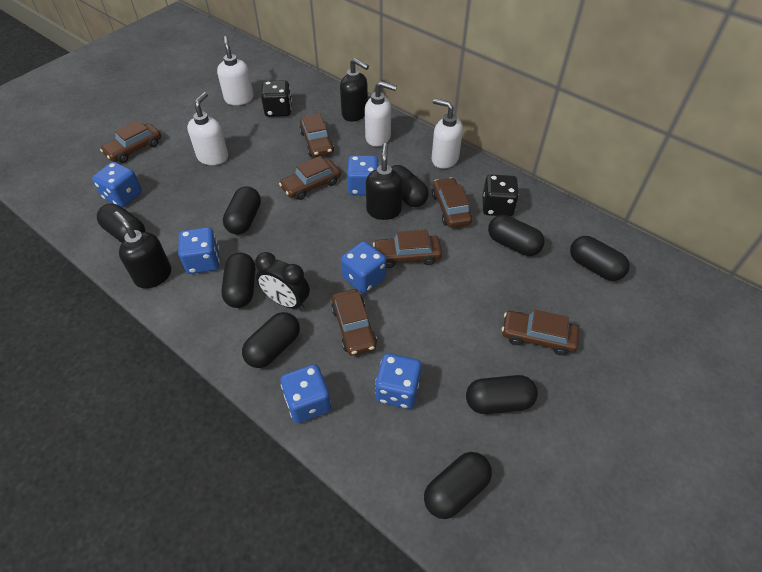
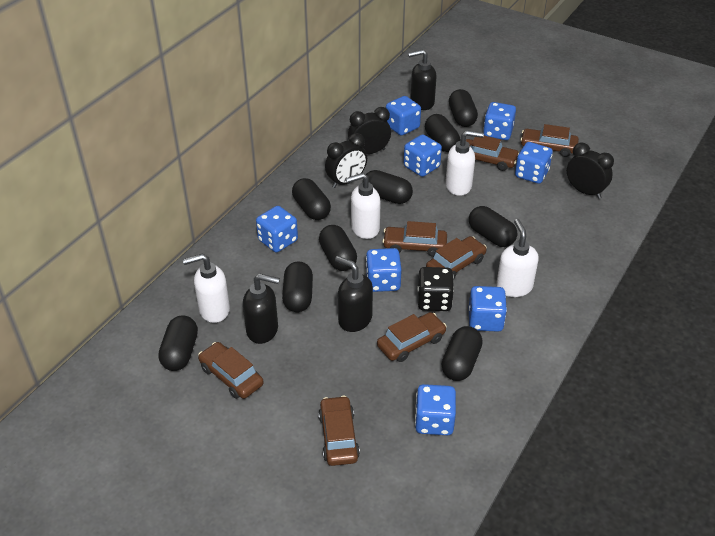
black clock: 1 -> 3
black dice: 2 -> 1
blue dice: 6 -> 8

